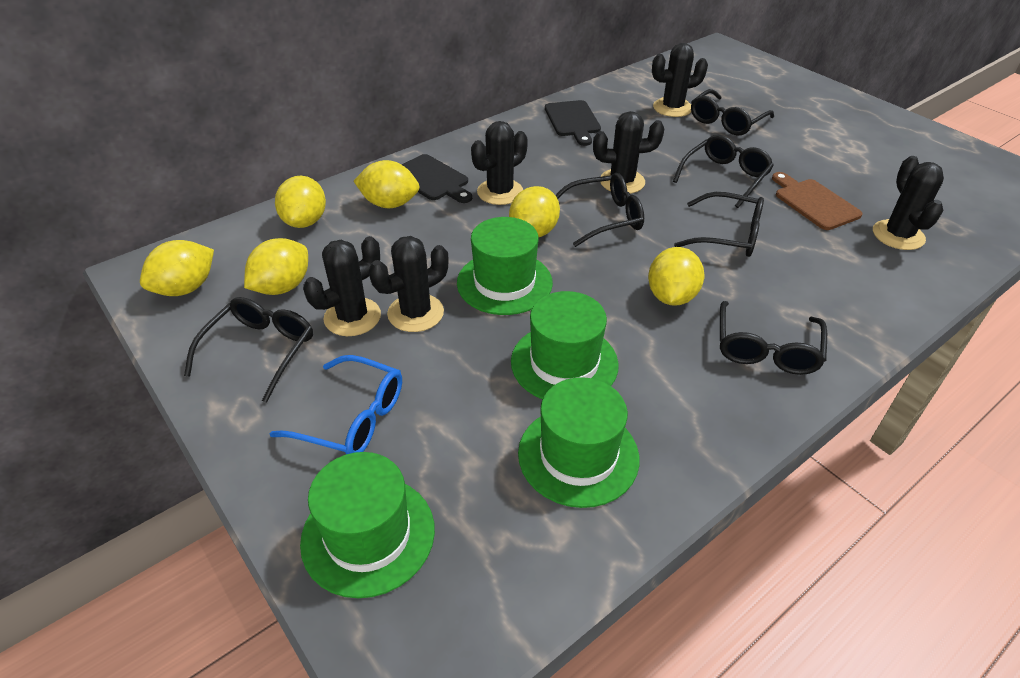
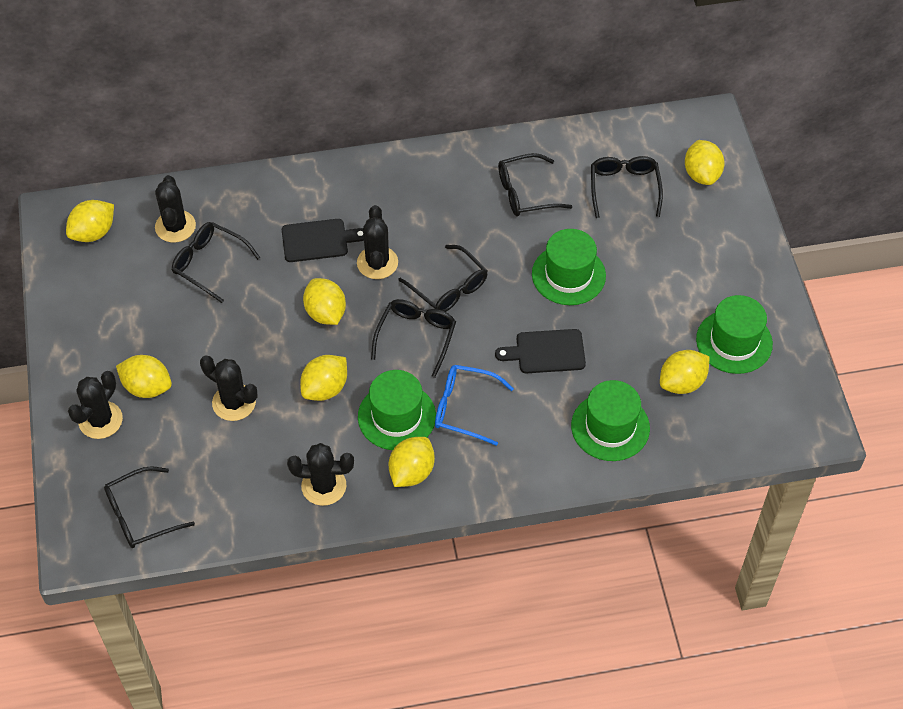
black cactus: 6 -> 5
brown cutting board: 1 -> 0
yellow lemon: 6 -> 7

